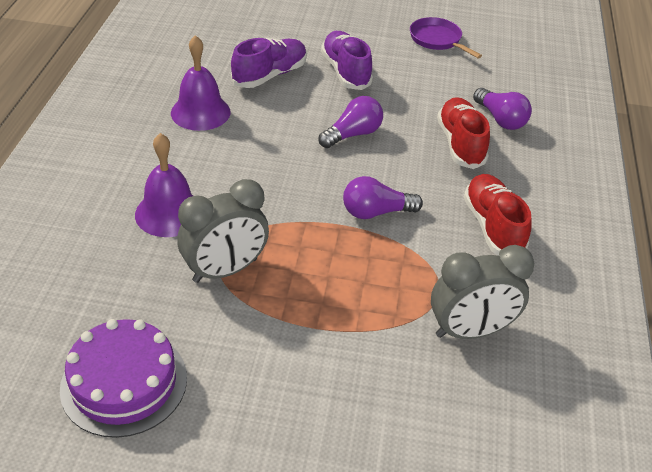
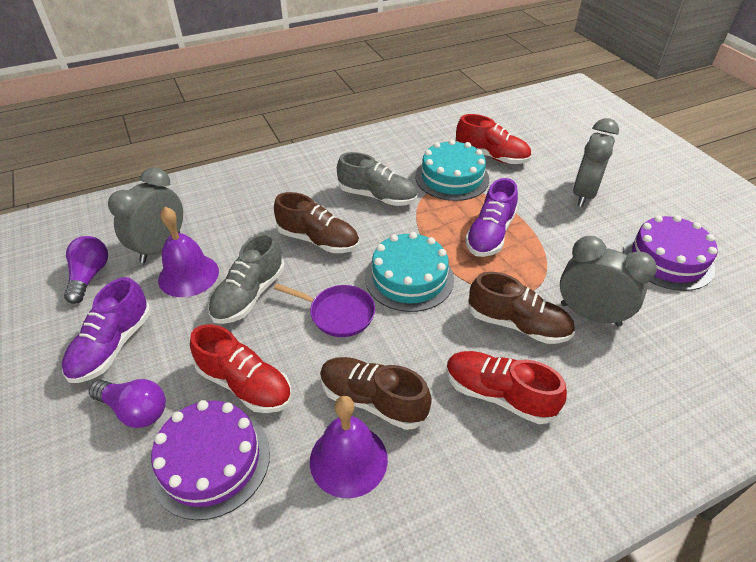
brown shoe: 0 -> 3
grey clock: 2 -> 3
grey shoe: 0 -> 2
purple cake: 1 -> 2
purple light bulb: 3 -> 2
red shoe: 2 -> 3
turquoise cake: 0 -> 2

